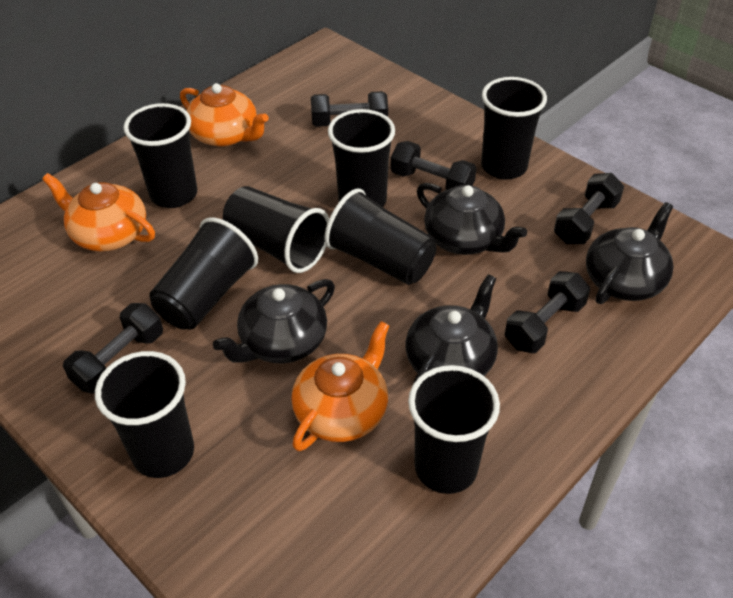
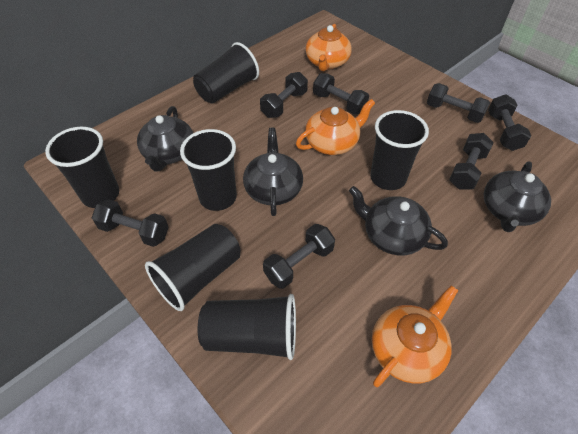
black cup: 8 -> 6
black dumbbell: 5 -> 7

